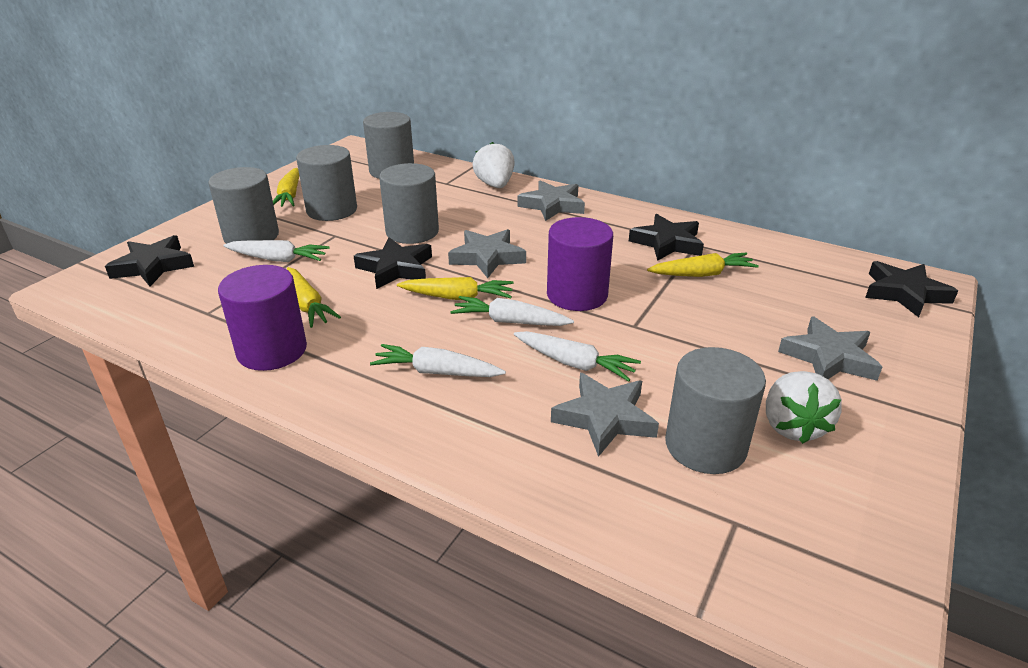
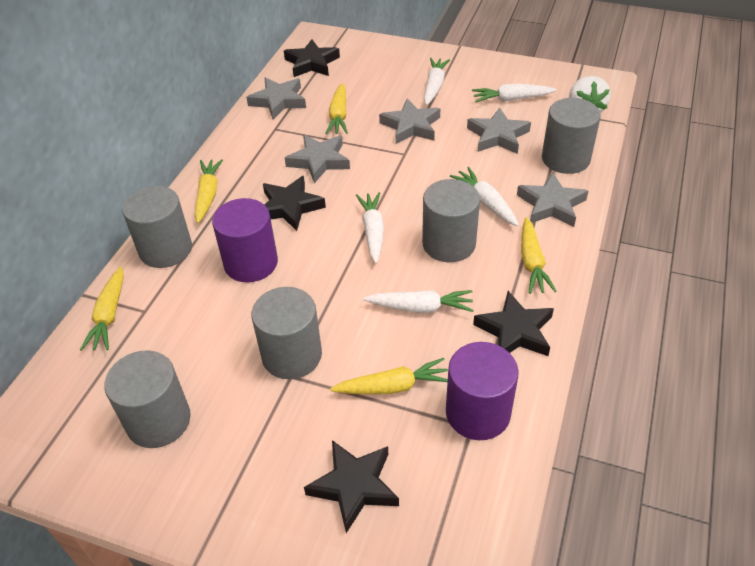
grey star: 4 -> 5
white carrot: 4 -> 5
white strawberry: 2 -> 1
yellow carrot: 4 -> 5

